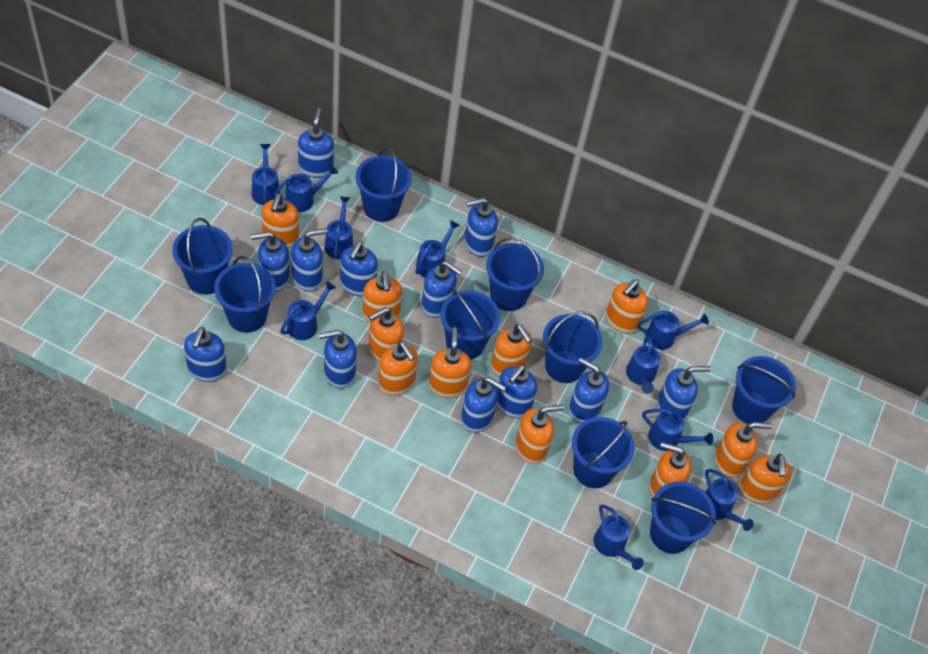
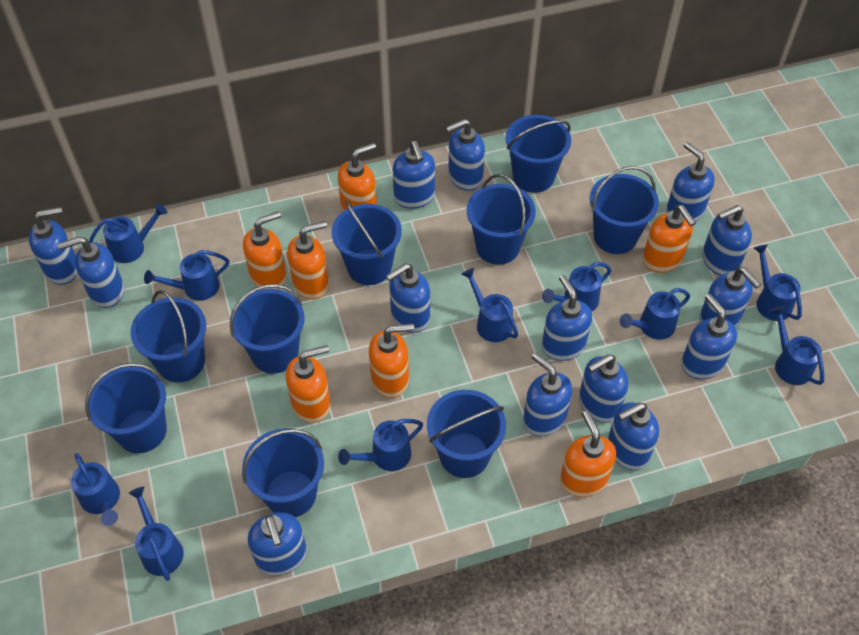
blue soap dispenser: 12 -> 14
orange soap dispenser: 11 -> 7

